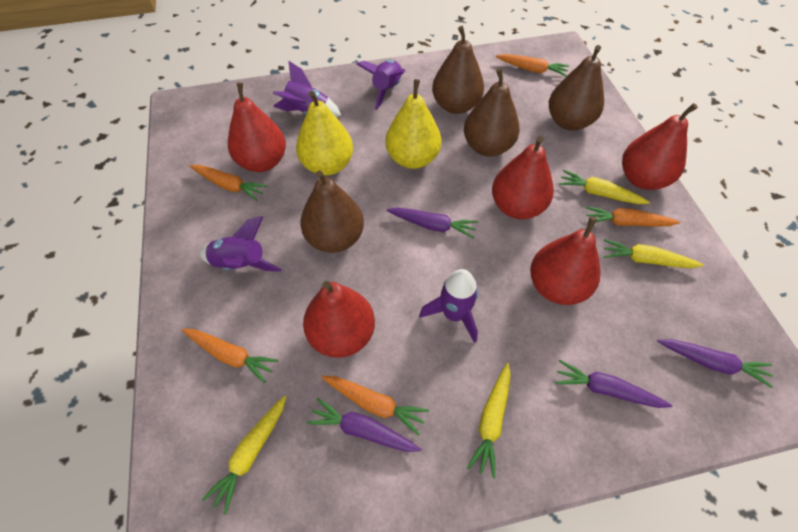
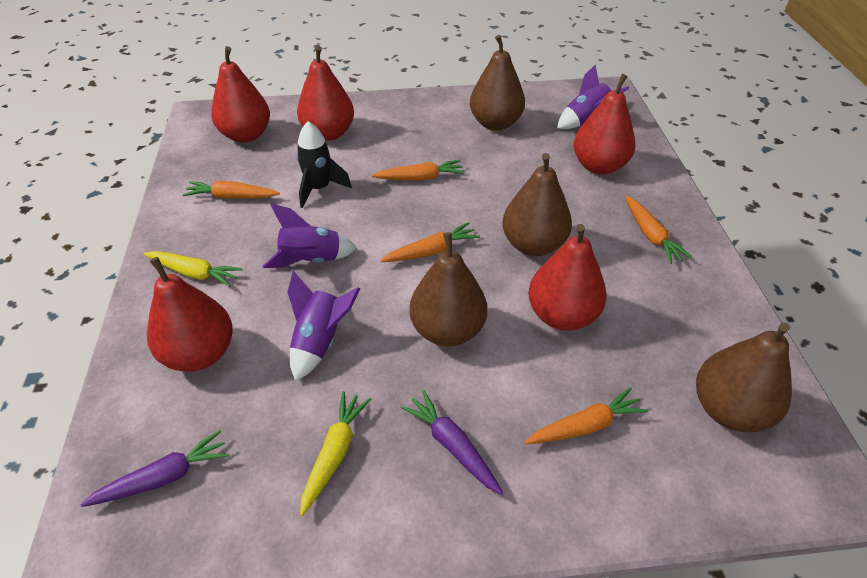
black rocket: 0 -> 1
purple carrot: 4 -> 2
purple rocket: 4 -> 3
yellow carrot: 4 -> 2
yellow pear: 2 -> 0

